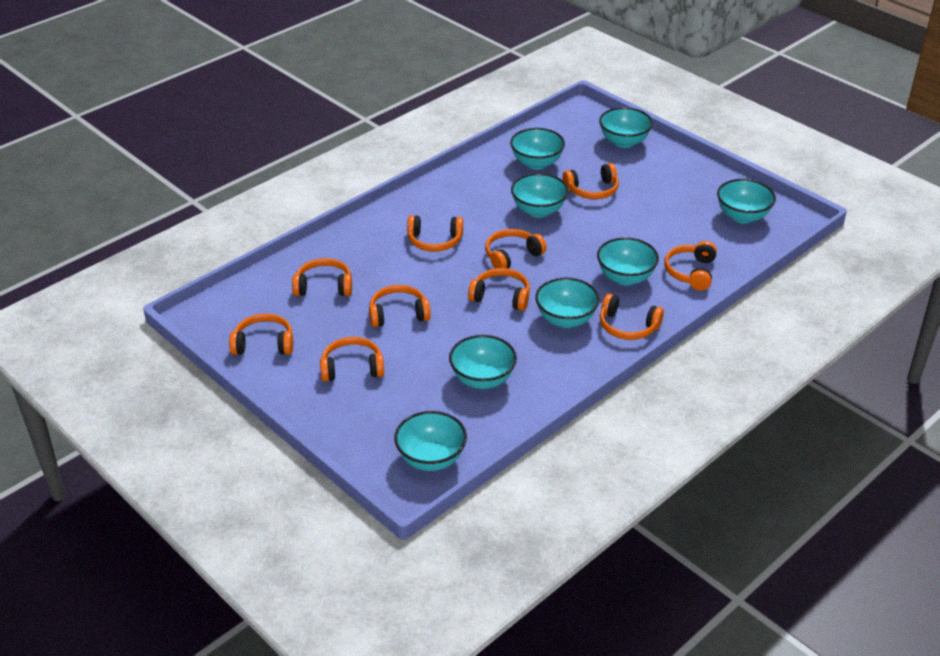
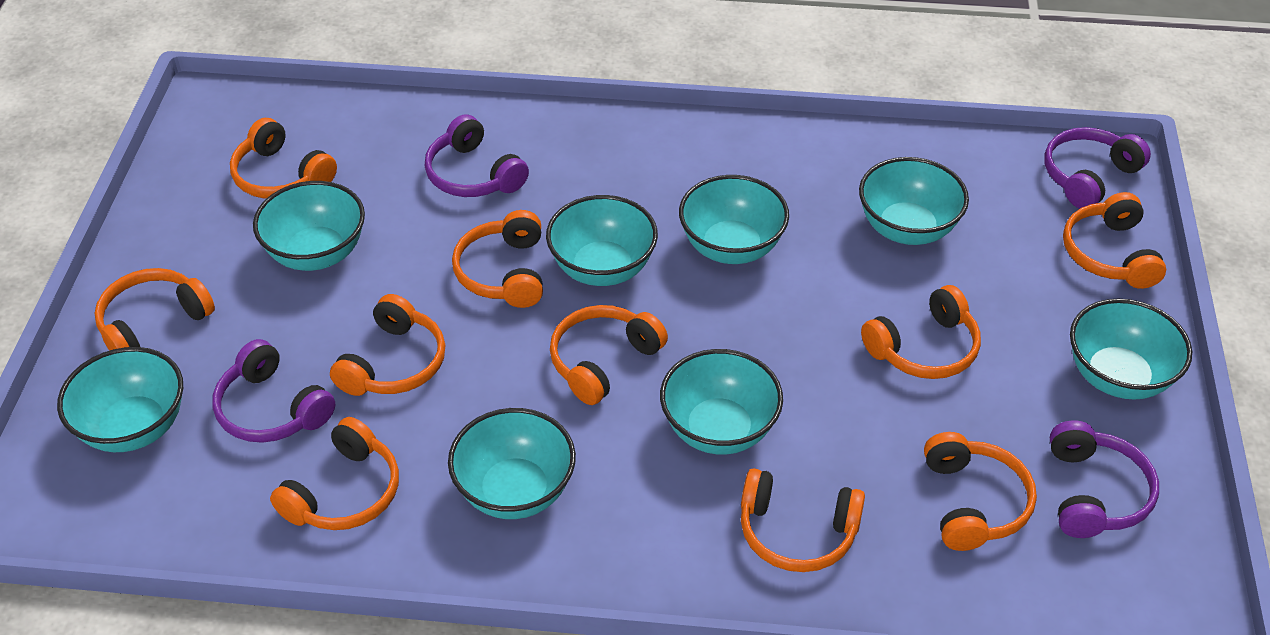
purple headphones: 0 -> 4

